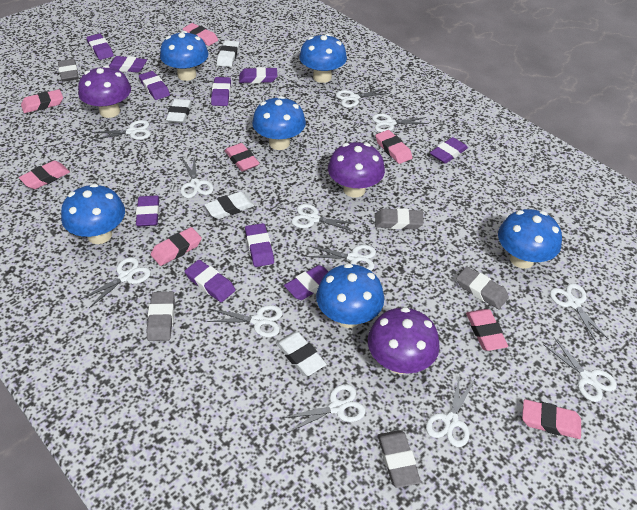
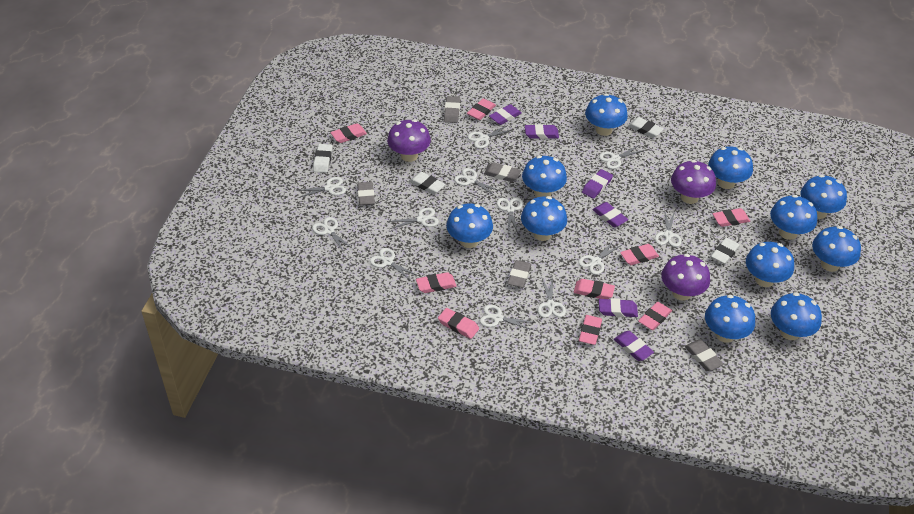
blue mushroom: 6 -> 11
pink eraser: 8 -> 9
purple eraser: 10 -> 6

